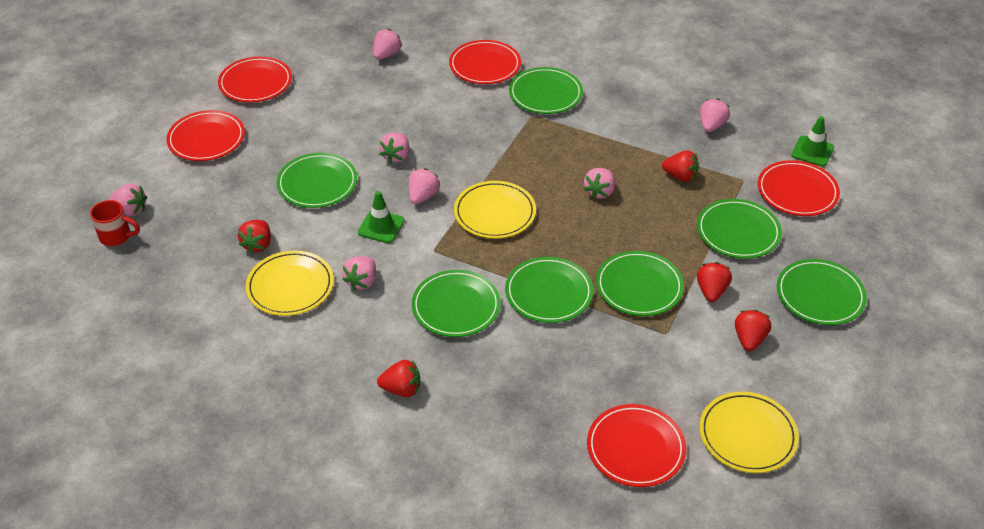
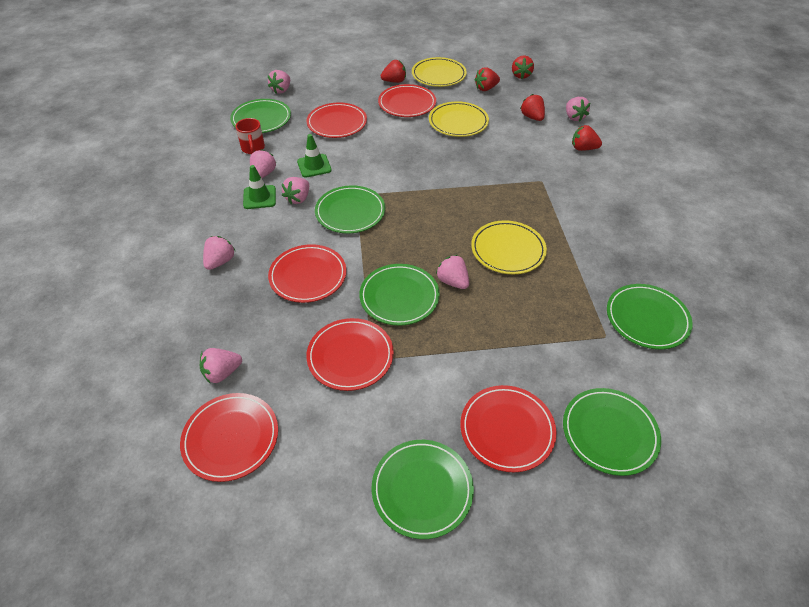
green plate: 7 -> 6
red plate: 5 -> 6

